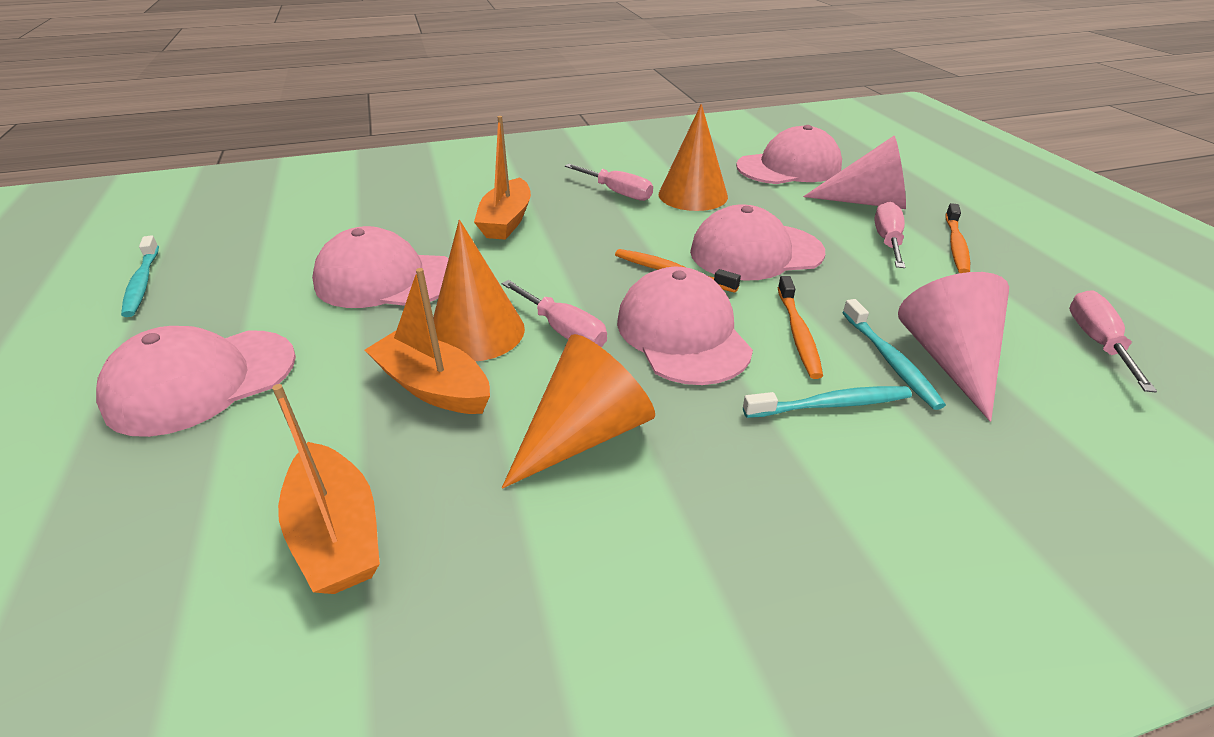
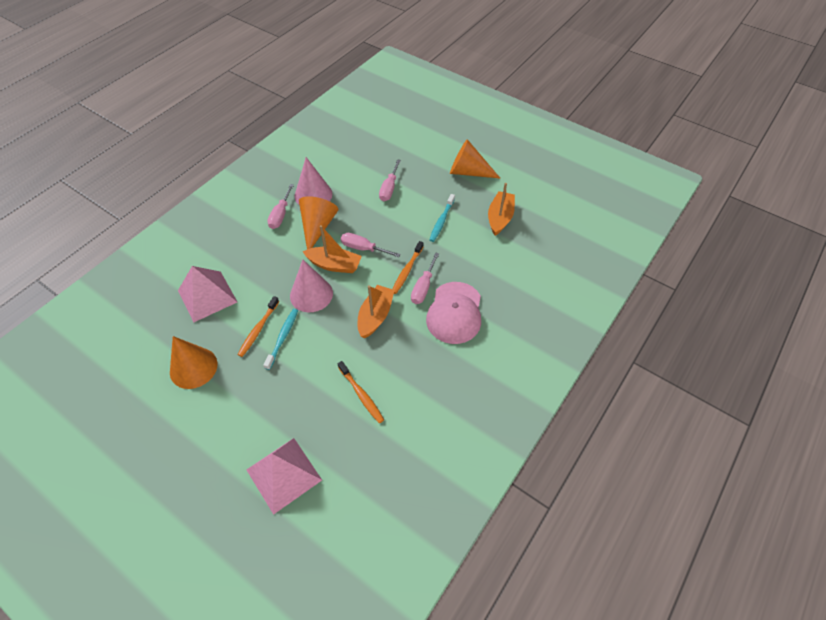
pink cap: 5 -> 1
pink pyramid: 0 -> 2
turquoise toothbrush: 3 -> 2

